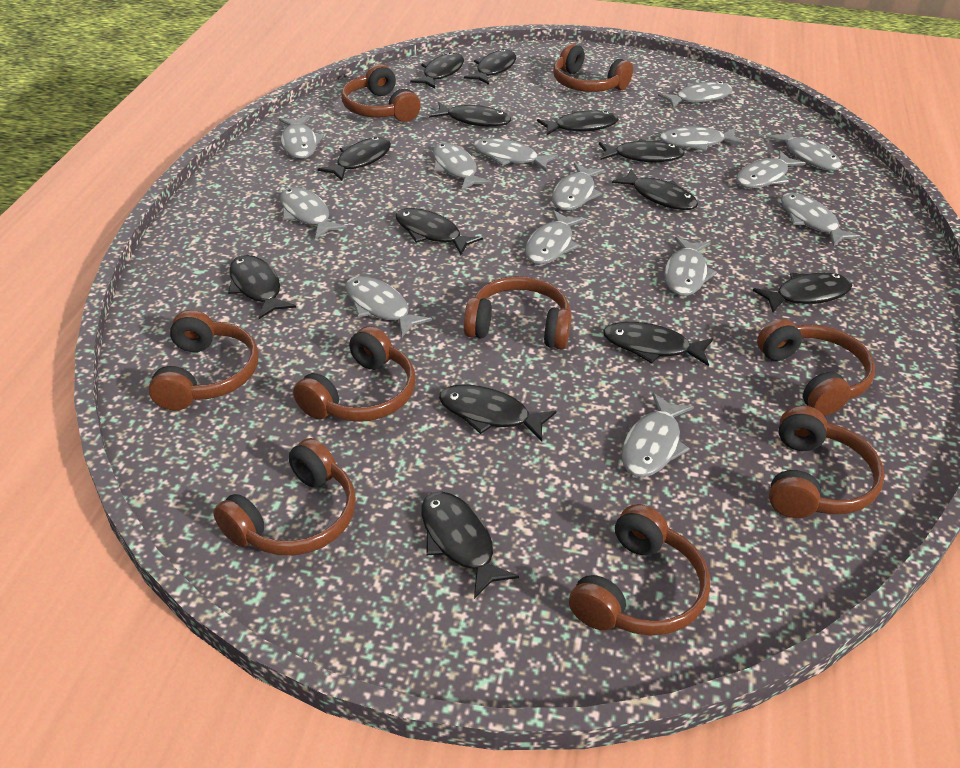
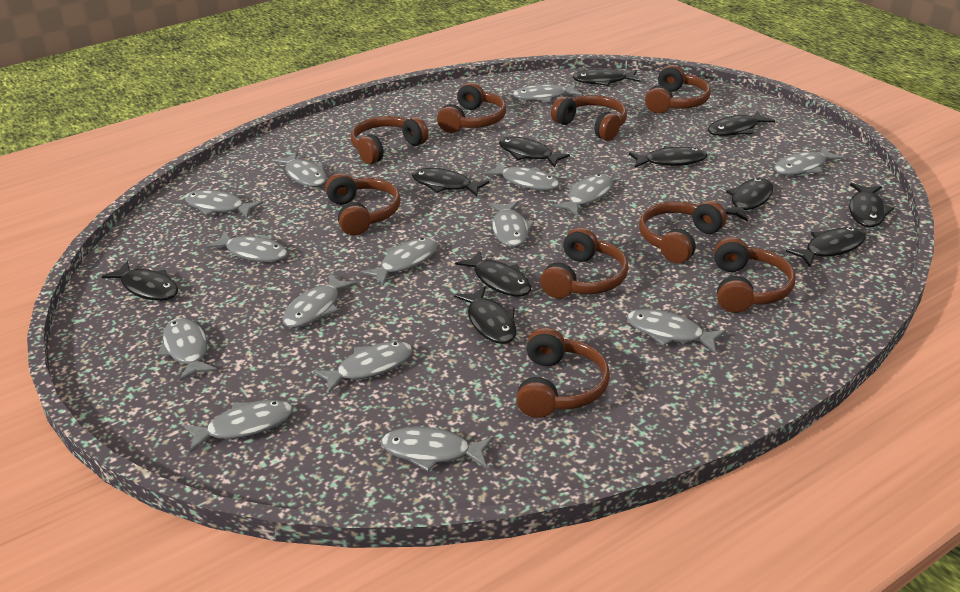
black fish: 13 -> 11
grey fish: 14 -> 15

